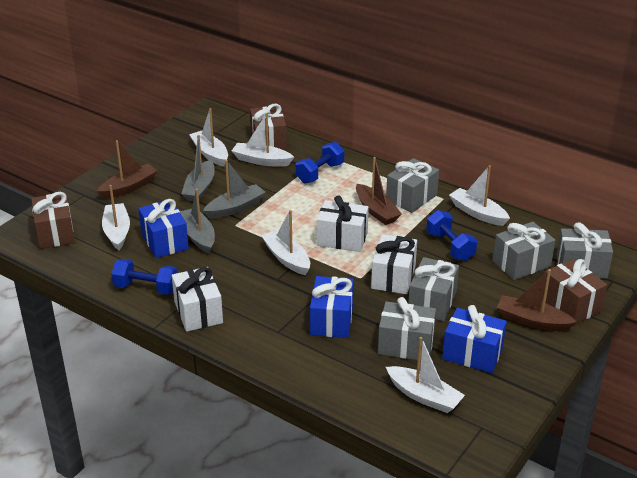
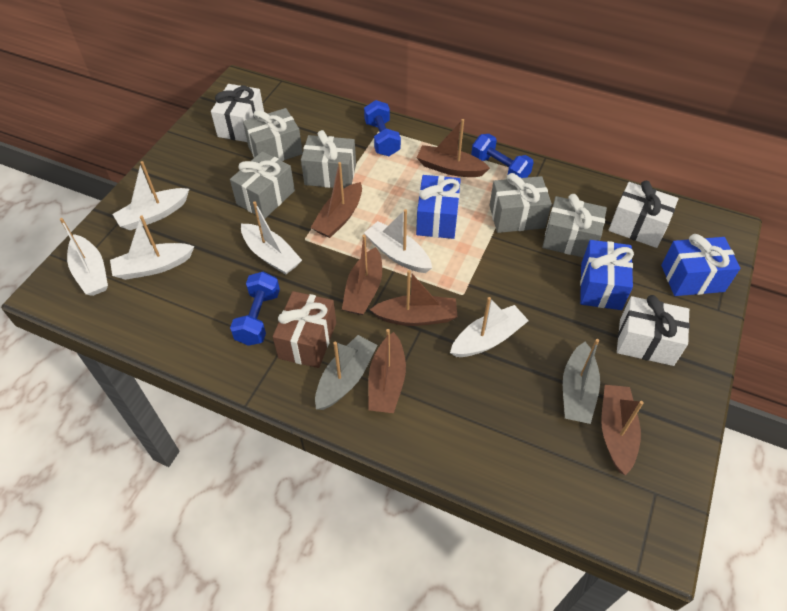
brown boat: 3 -> 6
brown gift: 3 -> 1
grey boat: 3 -> 2

